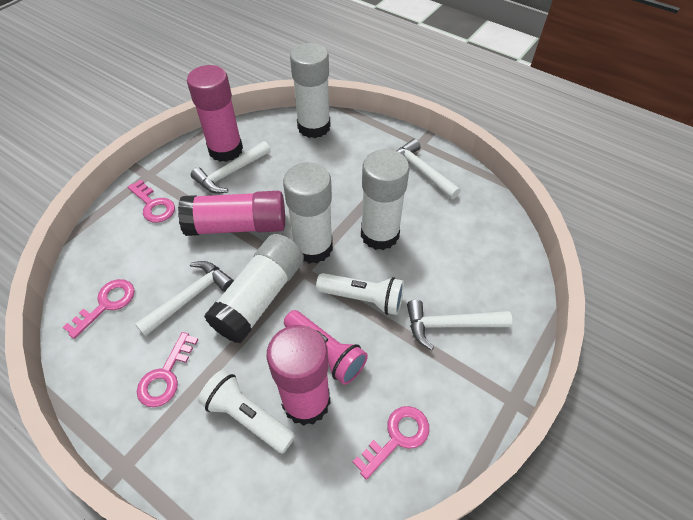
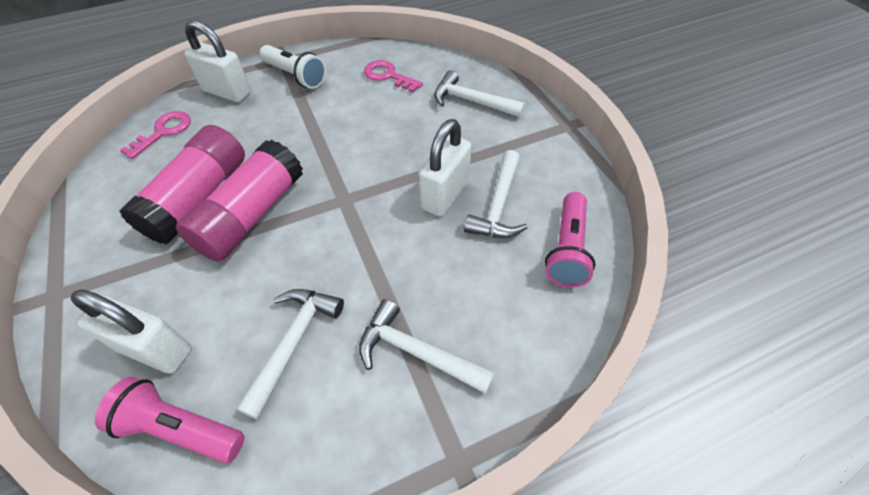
pink flashlight: 1 -> 2
pink glue stick: 3 -> 2
pink key: 4 -> 2
white flashlight: 2 -> 1
white glue stick: 4 -> 0
white padlock: 0 -> 3

